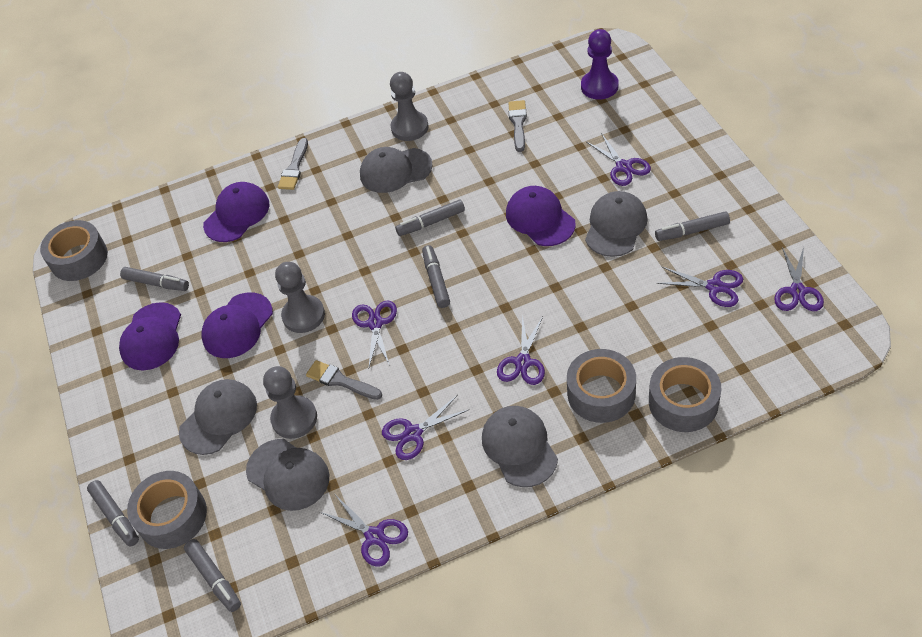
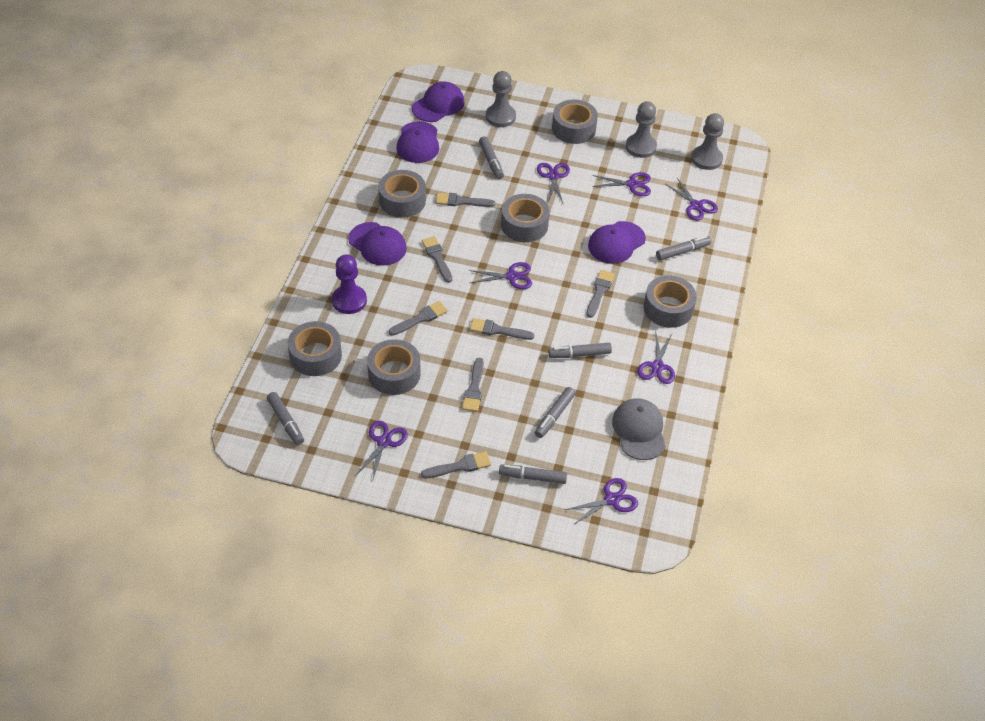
grey brush: 3 -> 7
grey cap: 5 -> 1
grey tape: 4 -> 6

